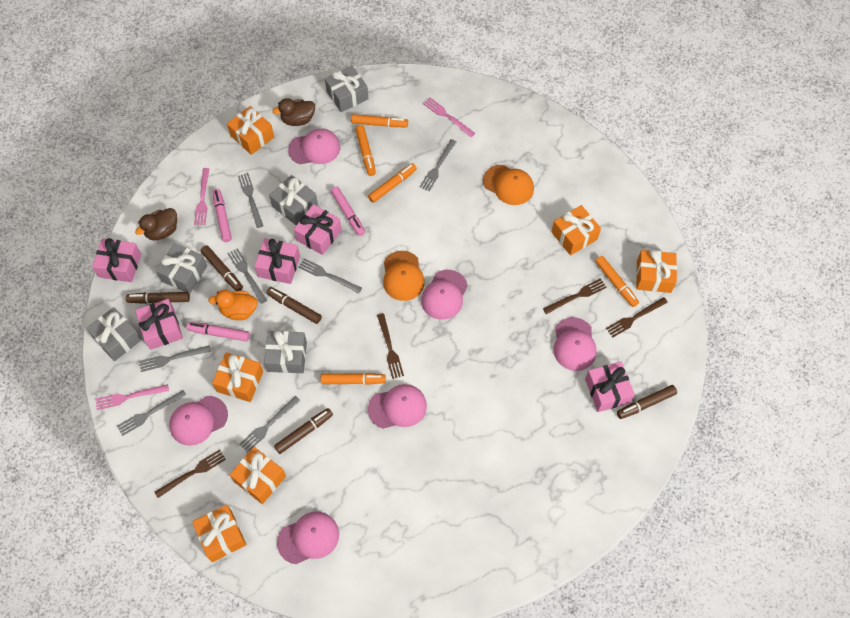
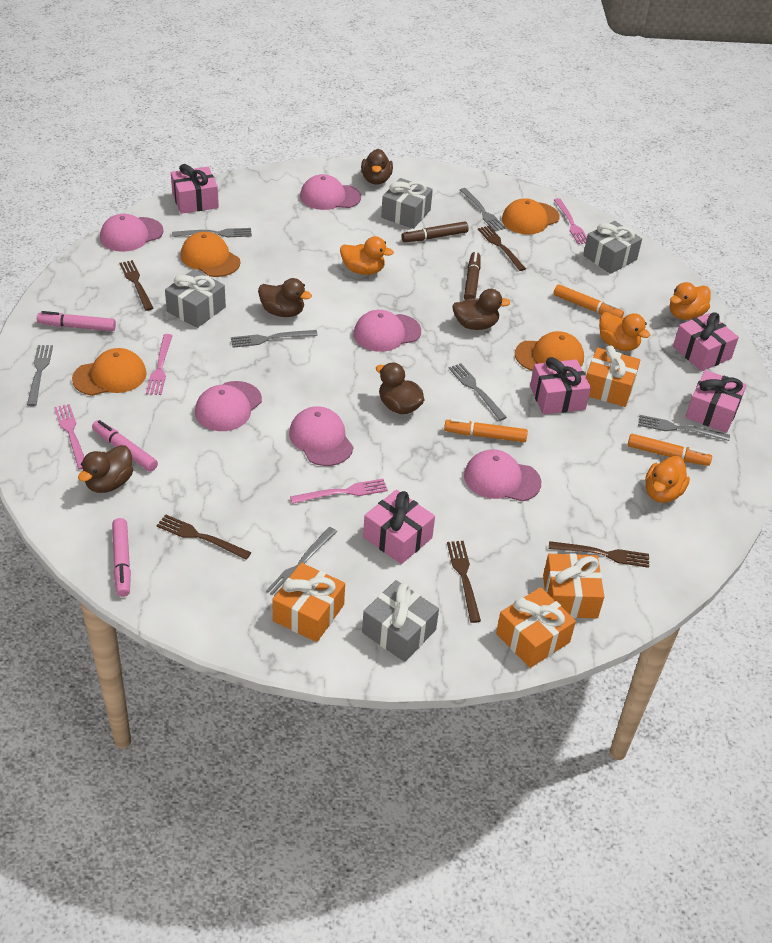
brown duck: 2 -> 5
brown fork: 4 -> 5
brown marker: 5 -> 2
grey gift: 5 -> 4
orange cap: 2 -> 4
orange duck: 1 -> 4
orange gift: 6 -> 4
orange marker: 5 -> 3
pink fork: 3 -> 4

